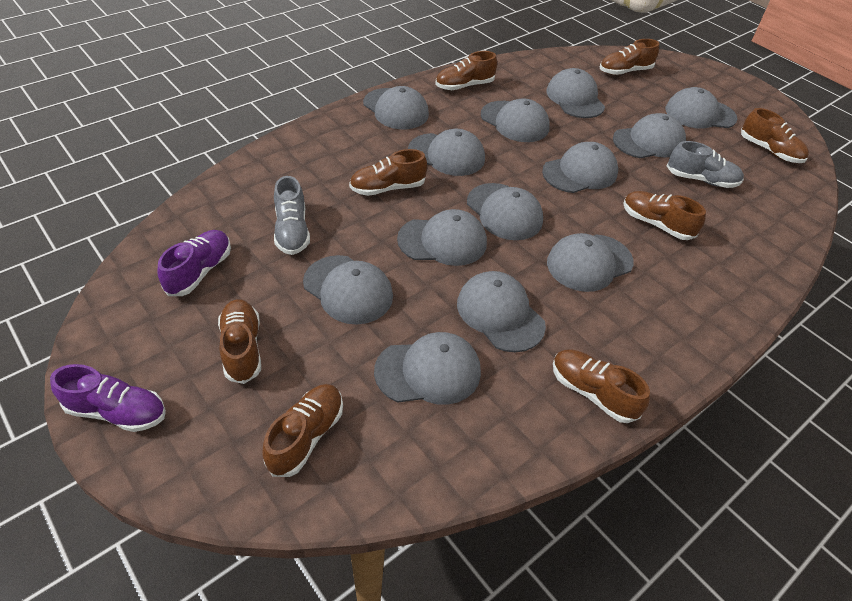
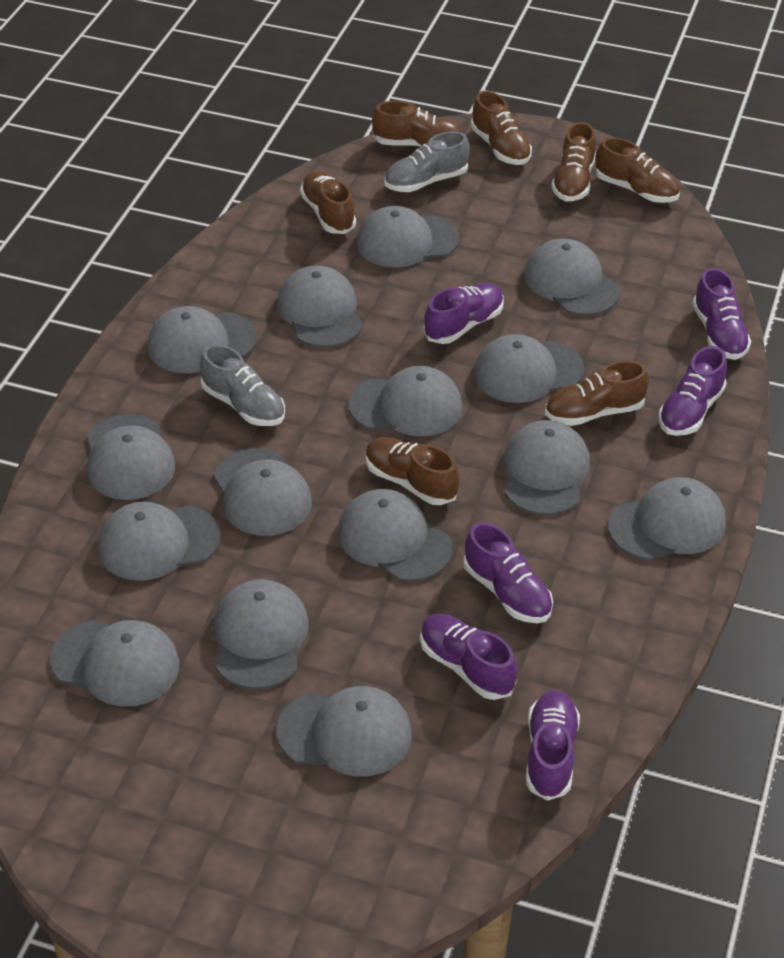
brown shoe: 8 -> 7
grey cap: 13 -> 15
purple shoe: 2 -> 6

